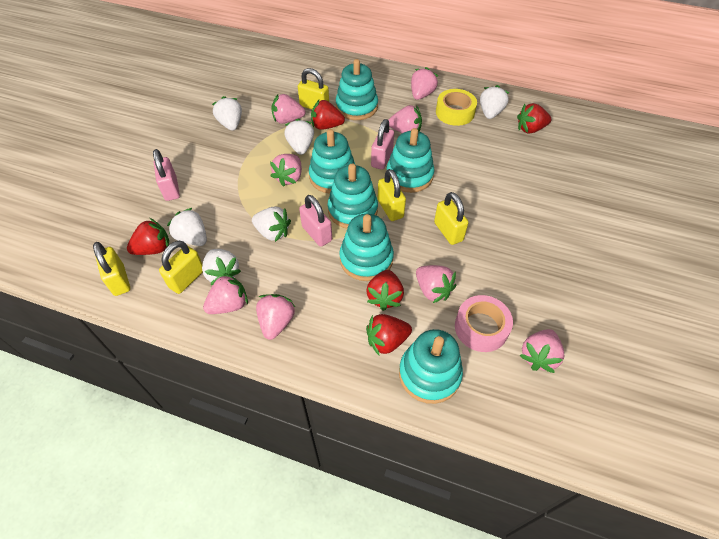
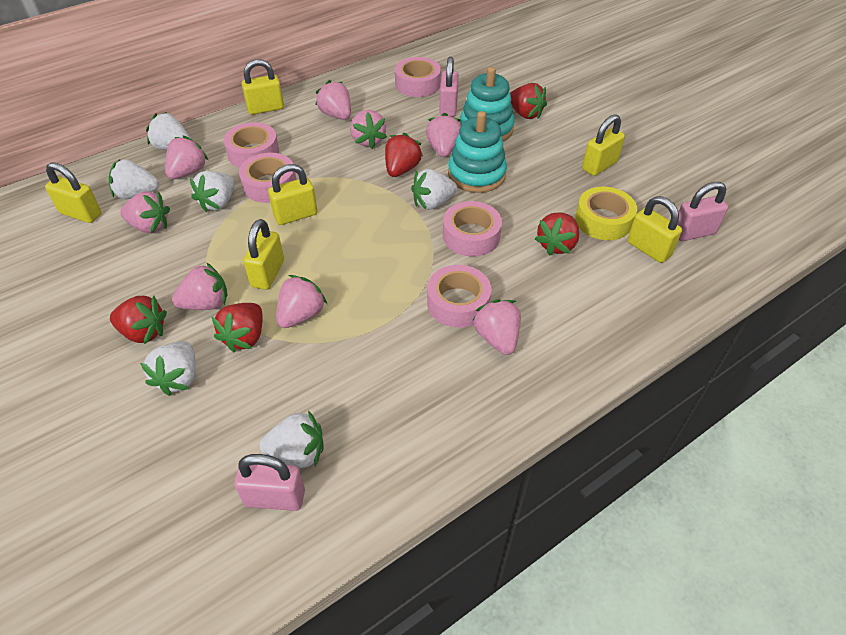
pink tape: 1 -> 5
turquoise stacking toy: 6 -> 2
yellow padlock: 5 -> 6

